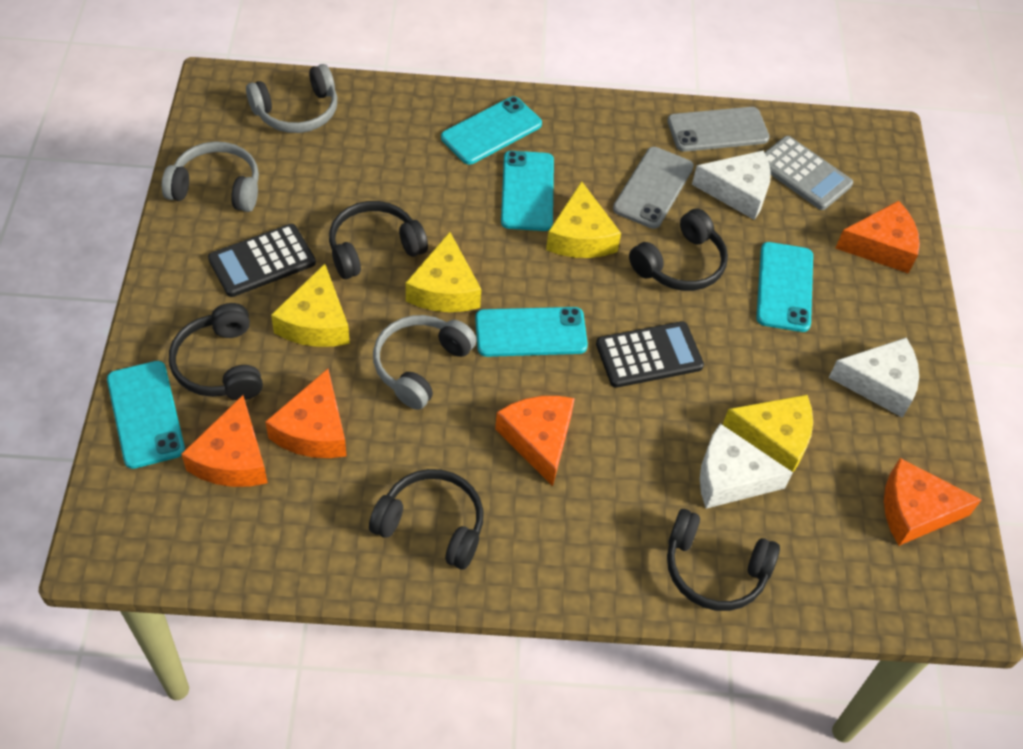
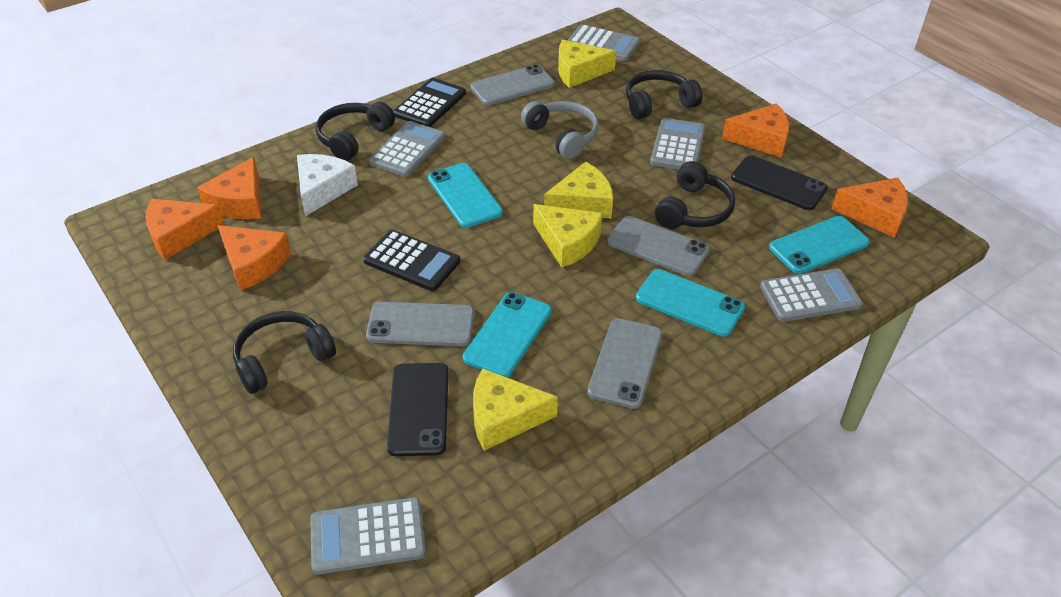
black headphones: 5 -> 4
black phone: 0 -> 2
grey calculator: 1 -> 5
grey headphones: 3 -> 1
grey phone: 2 -> 4
turquoise phone: 5 -> 4
white cheese: 3 -> 1

